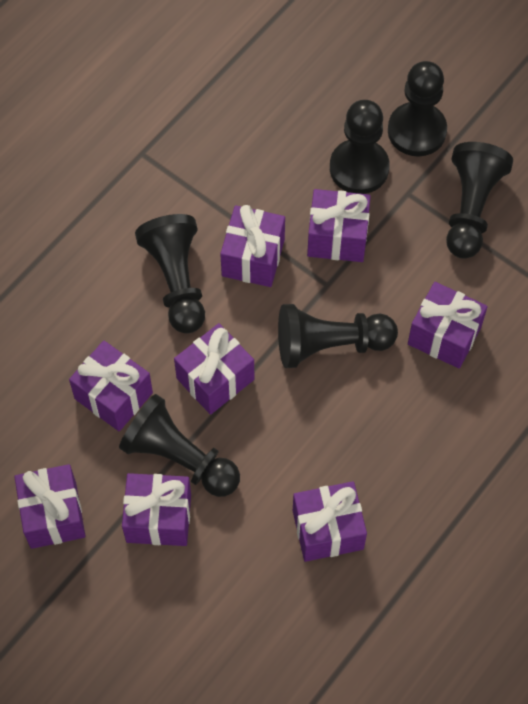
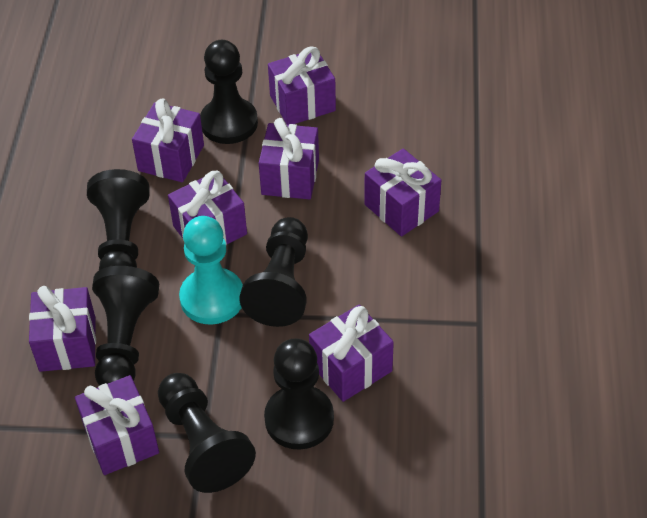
turquoise pawn: 0 -> 1

